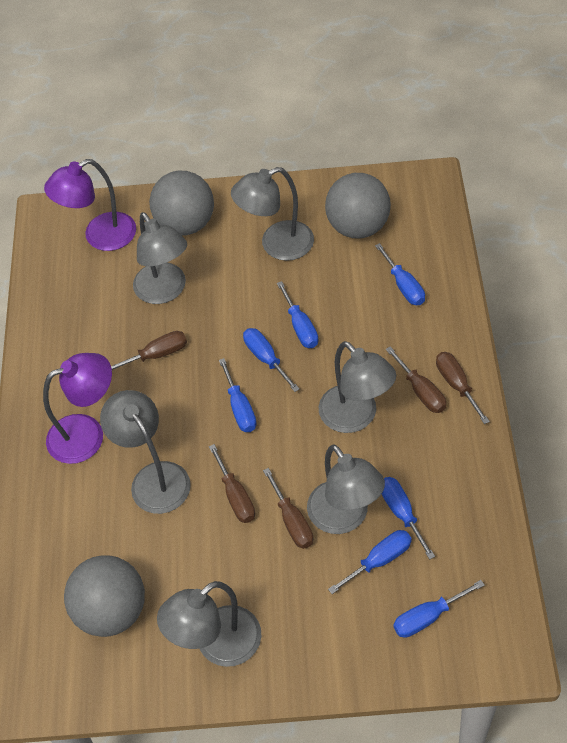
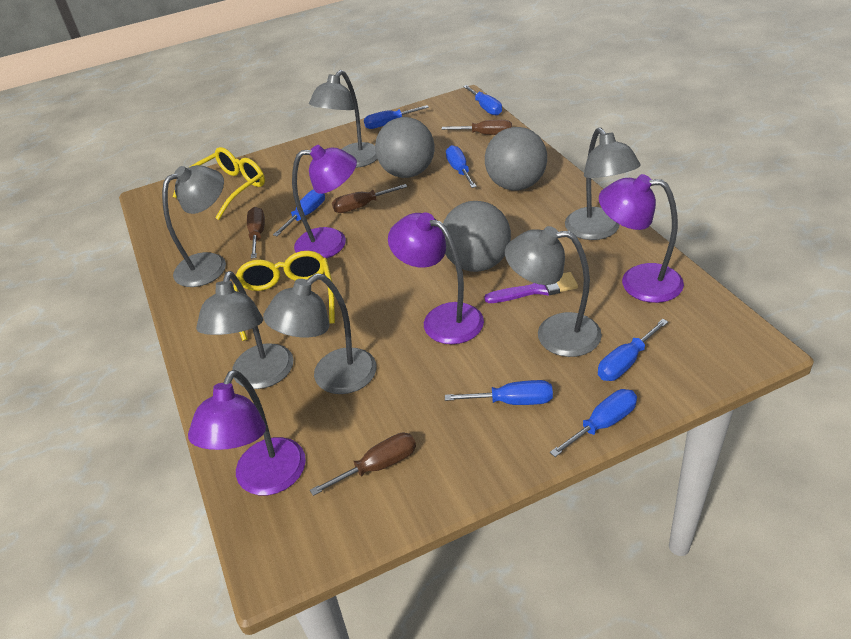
brown screwdriver: 5 -> 4
purple brush: 0 -> 1
purple lamp: 2 -> 4
yellow glasses: 0 -> 2

